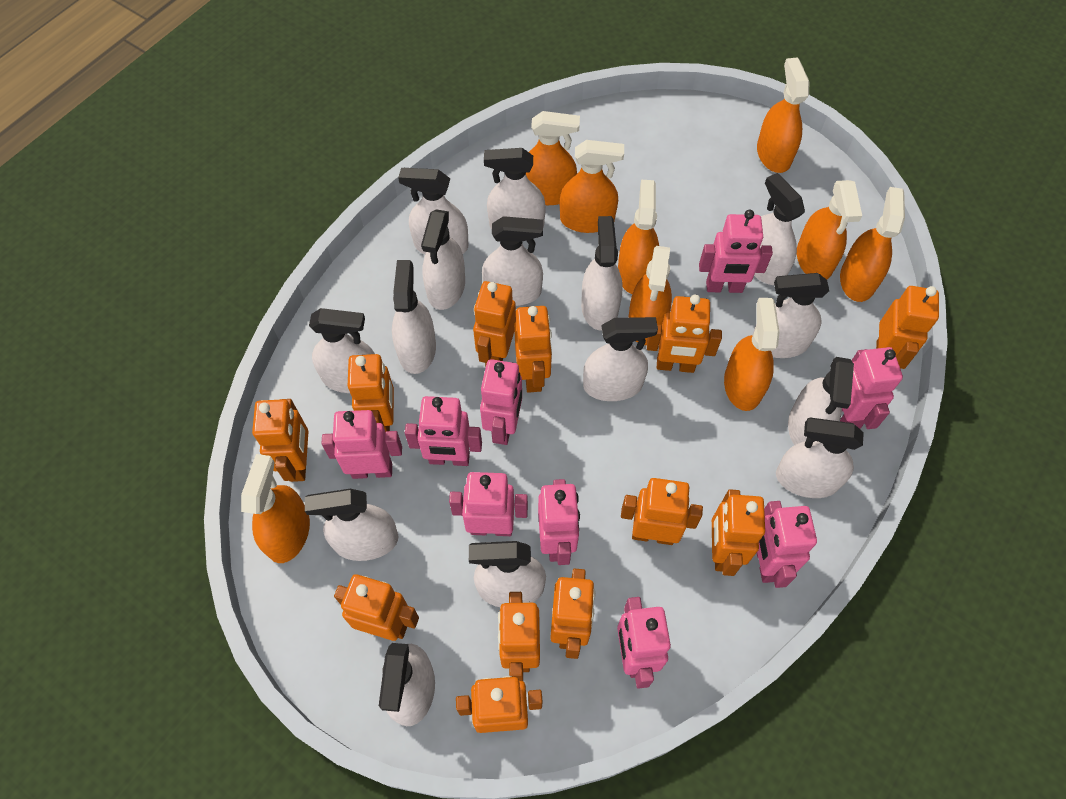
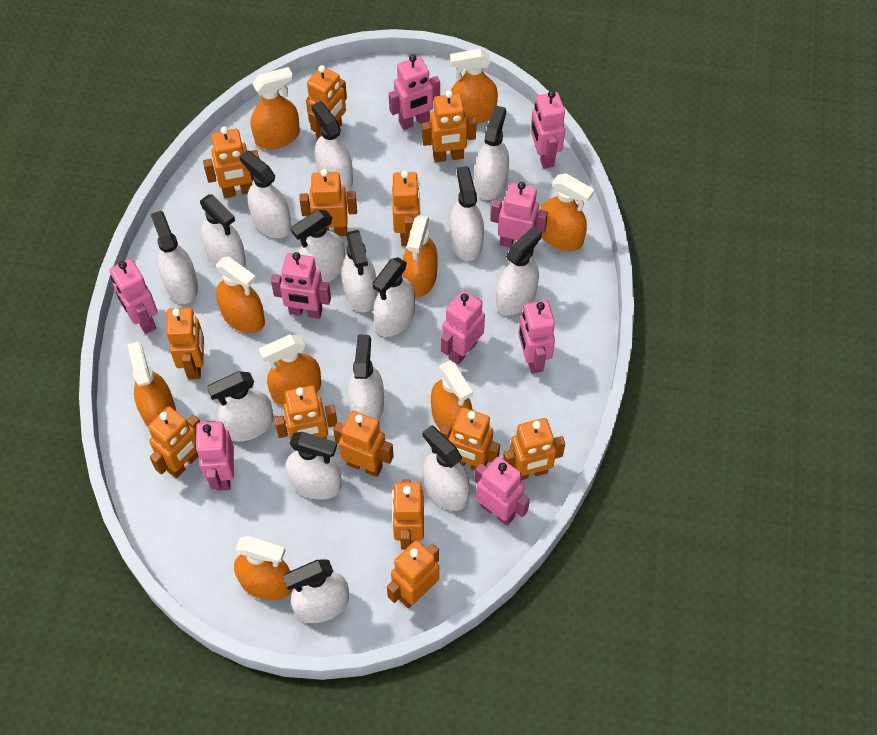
orange robot: 12 -> 13

